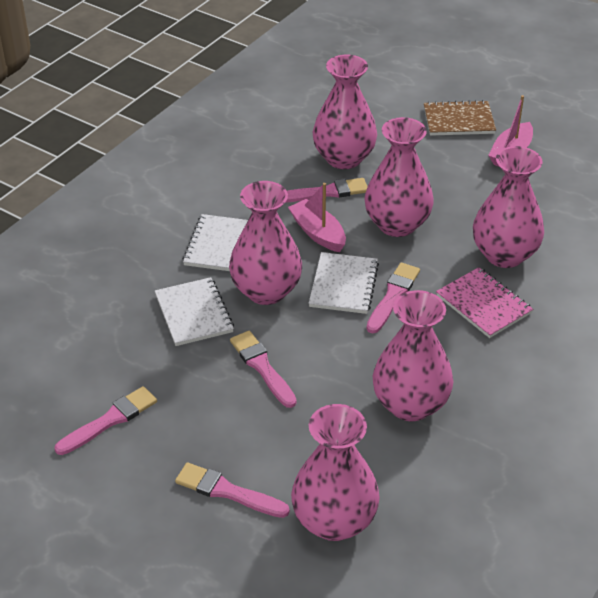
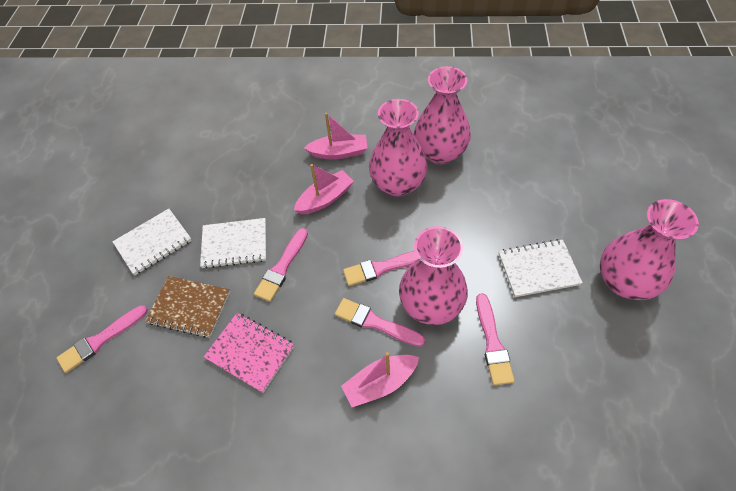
pink boat: 2 -> 3
pink vase: 6 -> 4

